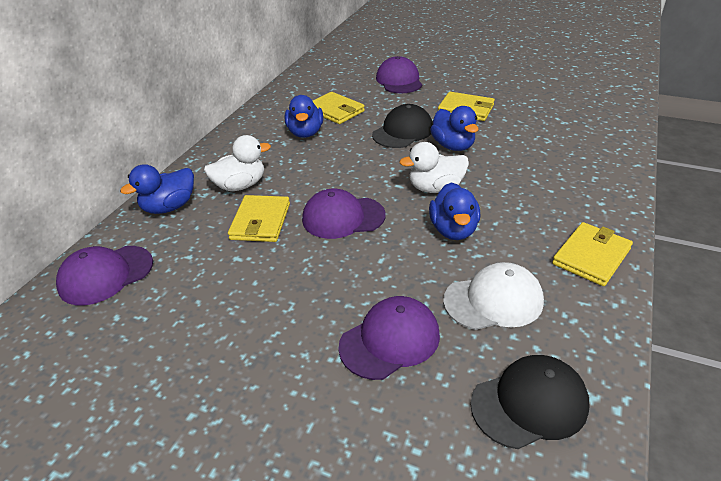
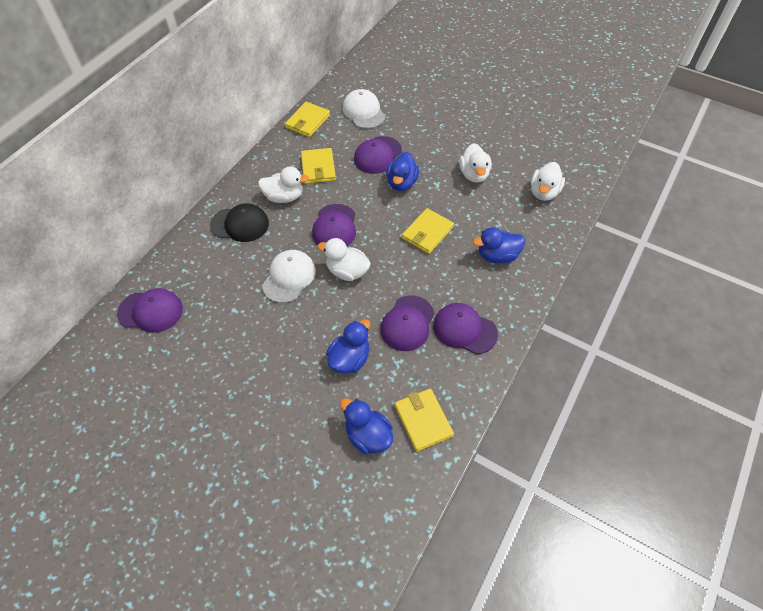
black cap: 2 -> 1
purple cap: 4 -> 5
white cap: 1 -> 2
white duck: 2 -> 4

